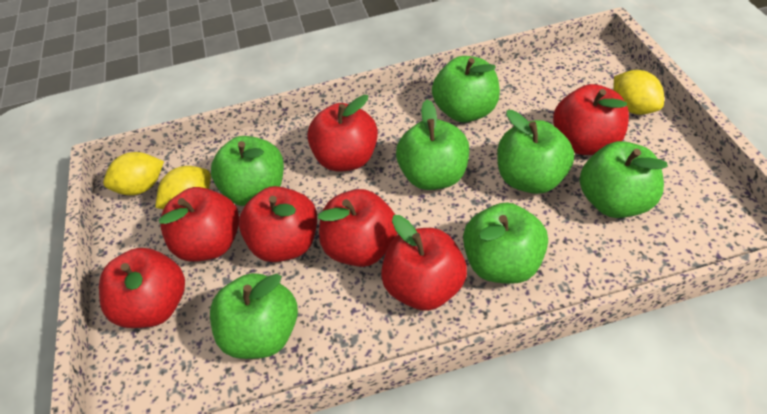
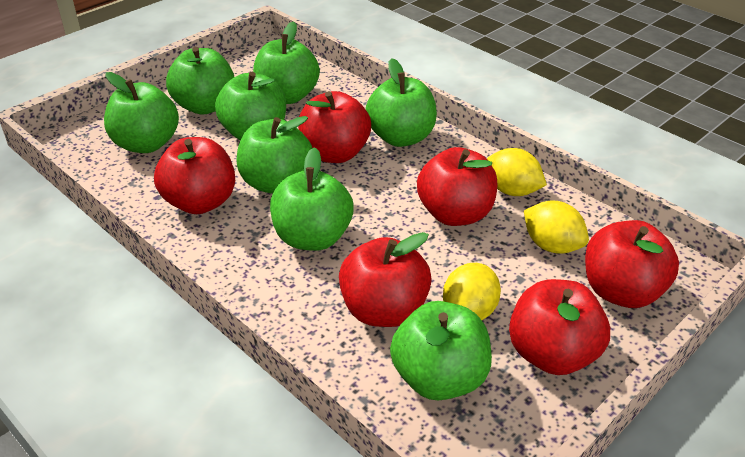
green apple: 7 -> 8
red apple: 7 -> 6

